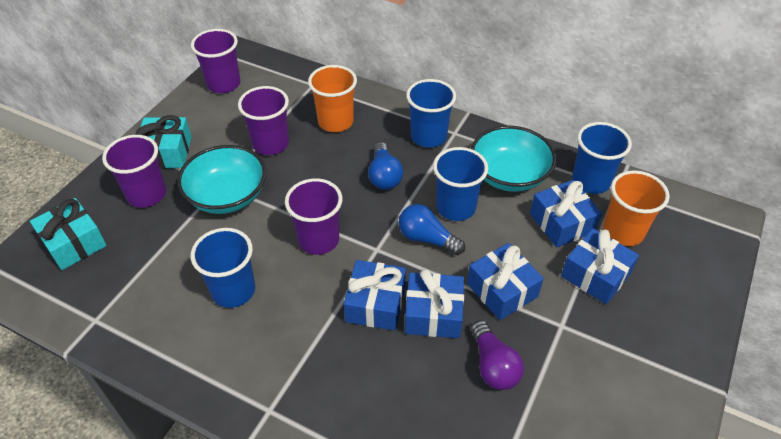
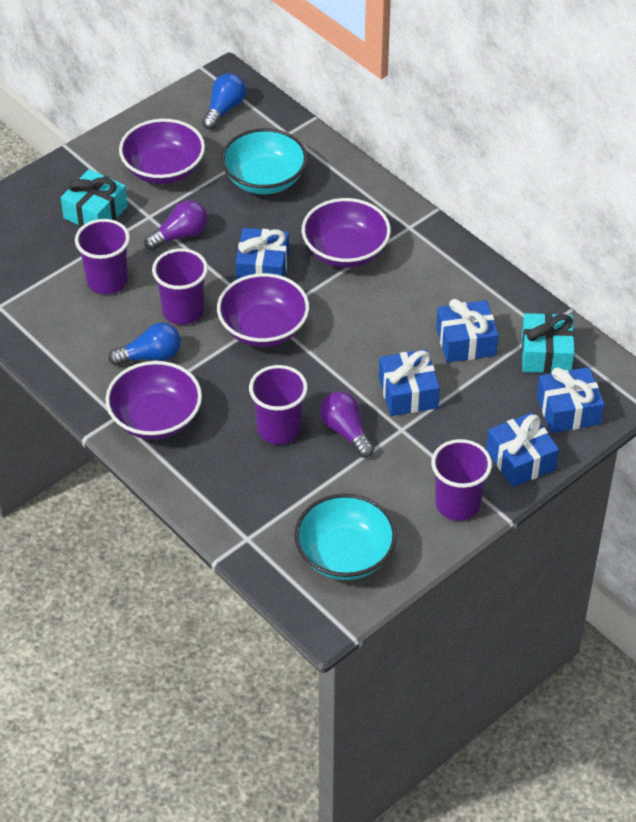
blue cup: 4 -> 0
orange cup: 2 -> 0
purple bowl: 0 -> 4
purple light bulb: 1 -> 2

